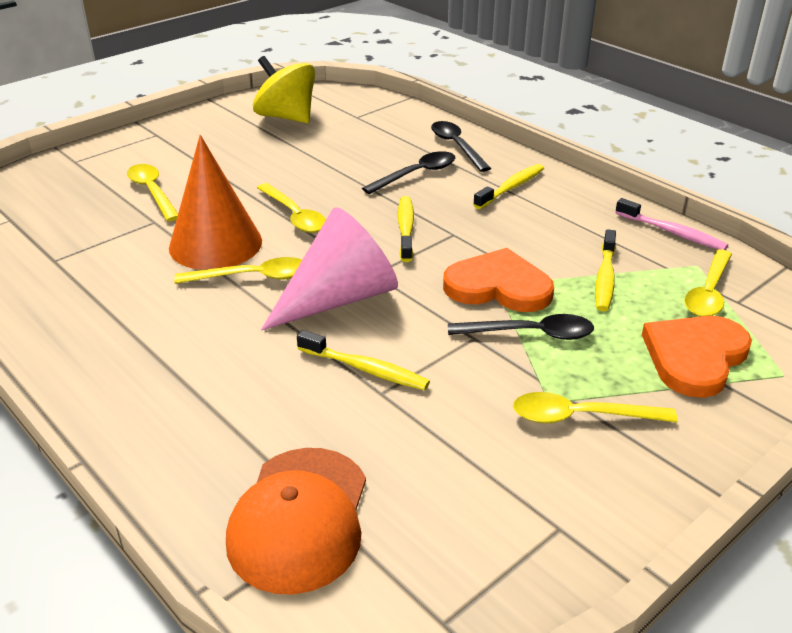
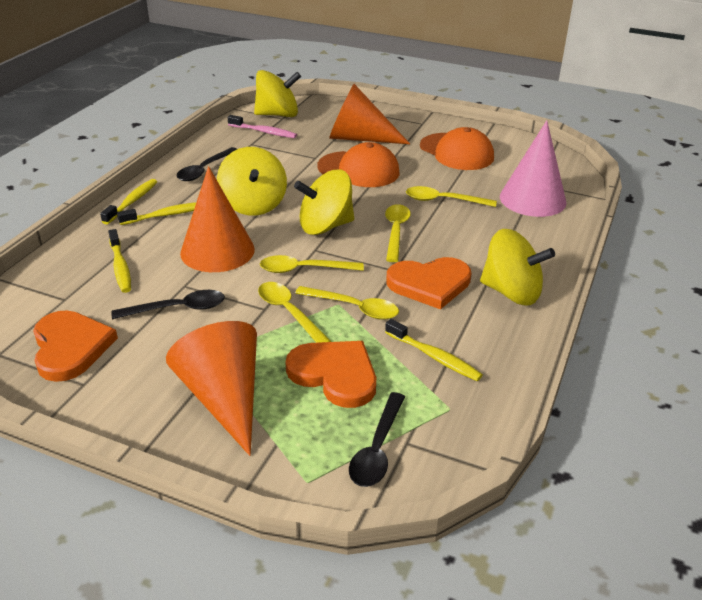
orange cap: 1 -> 2
orange cone: 1 -> 3
orange heart: 2 -> 3
yellow spinning top: 1 -> 4

